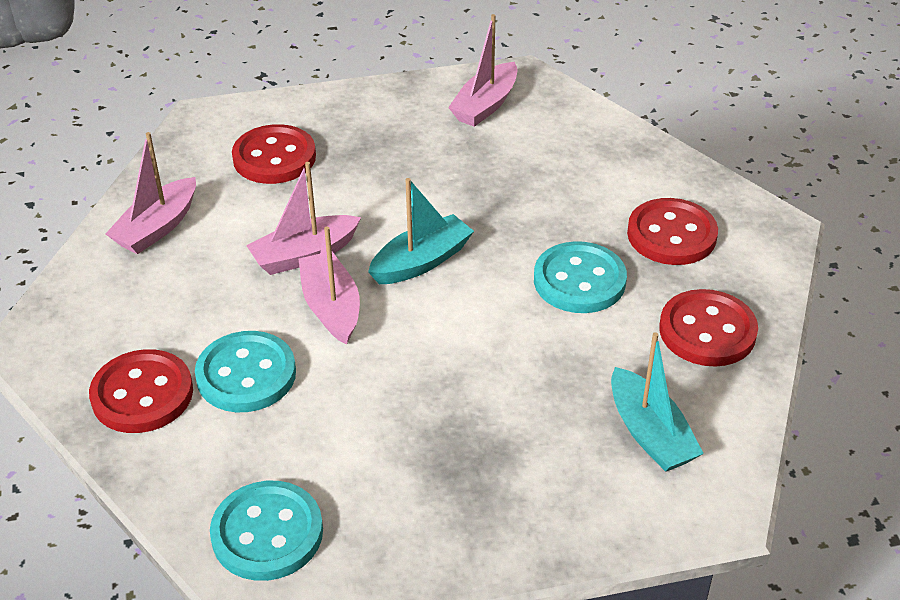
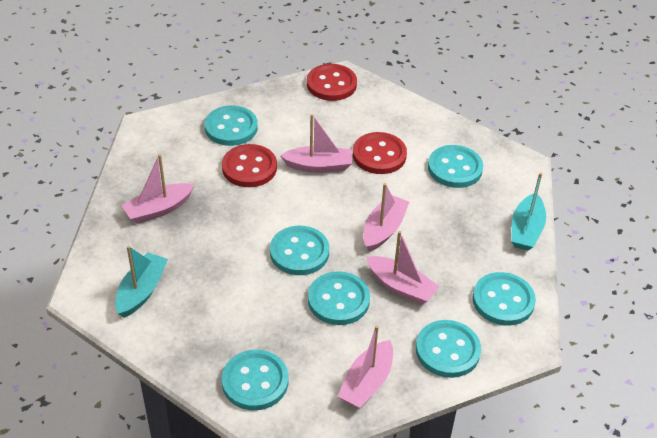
pink boat: 4 -> 5
red button: 4 -> 3
turquoise button: 3 -> 7

